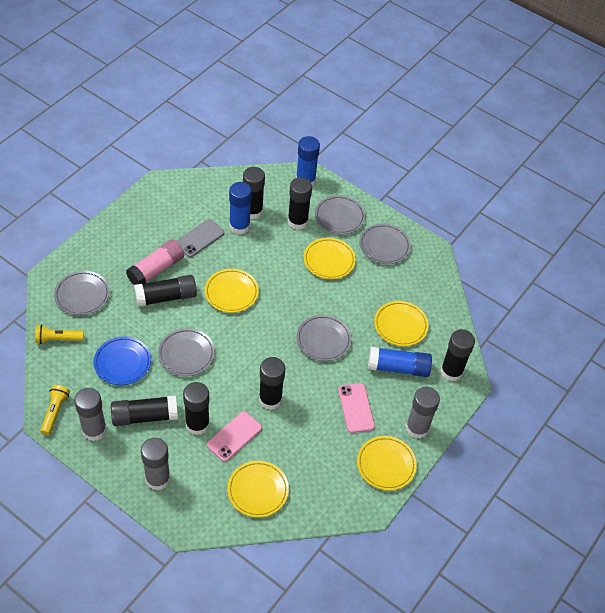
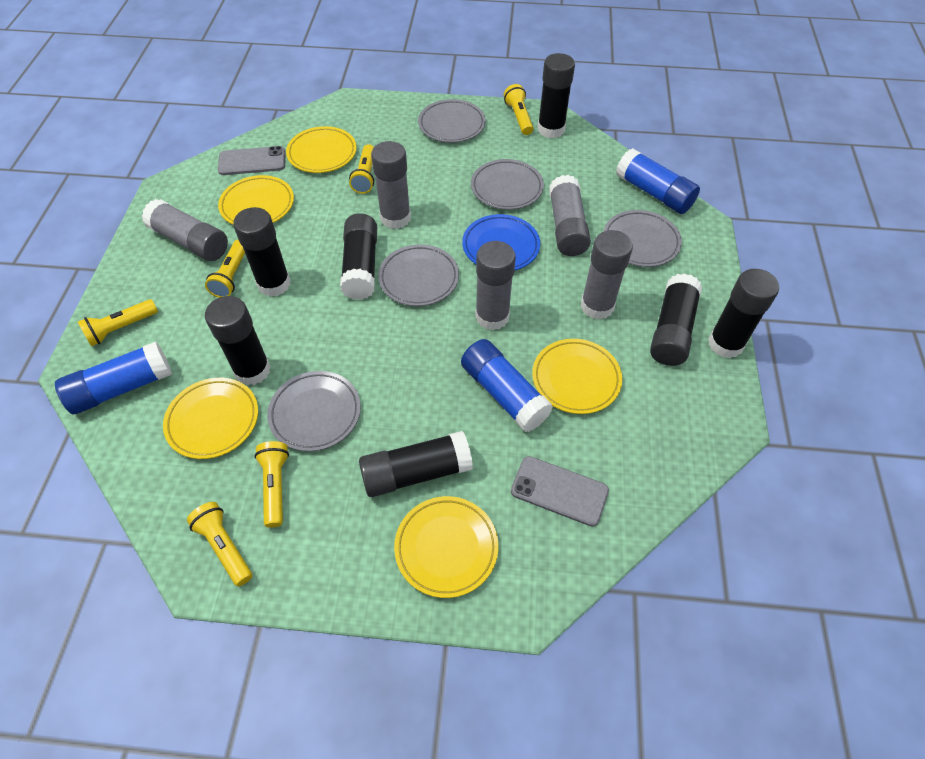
grey glue stick: 3 -> 5
grey phone: 1 -> 2
pink glue stick: 1 -> 0
pink phone: 2 -> 0
yellow flashlight: 2 -> 6

